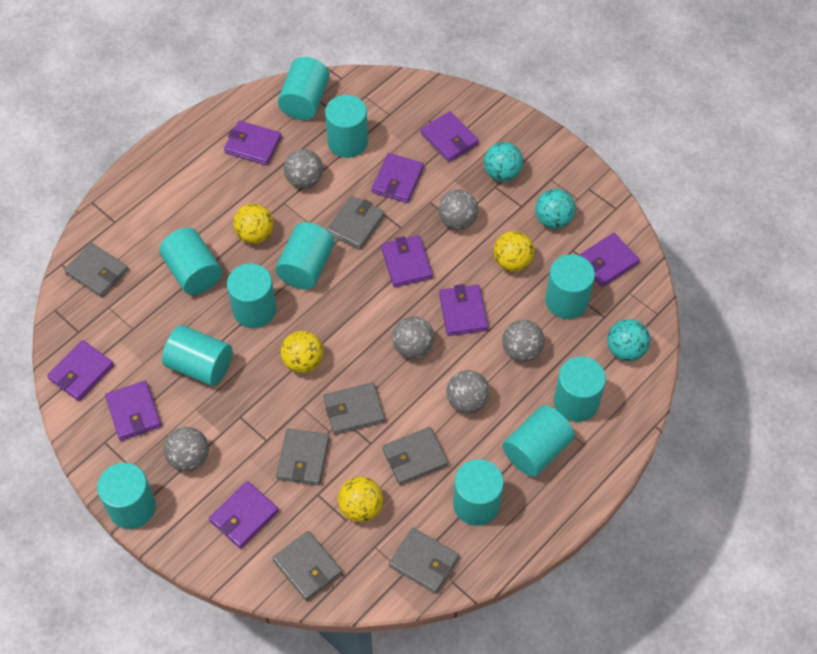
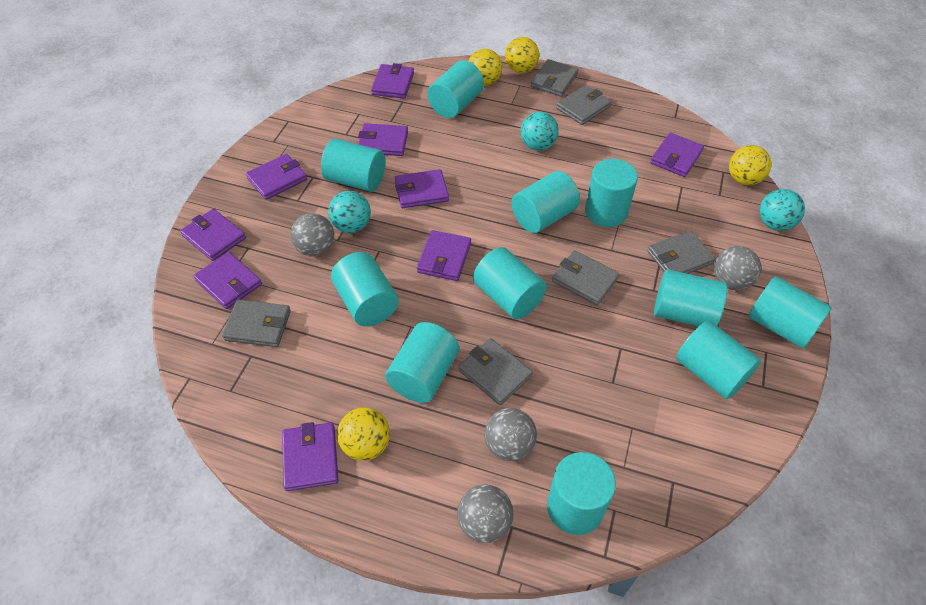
grey ball: 6 -> 4
grey wallet: 7 -> 6

